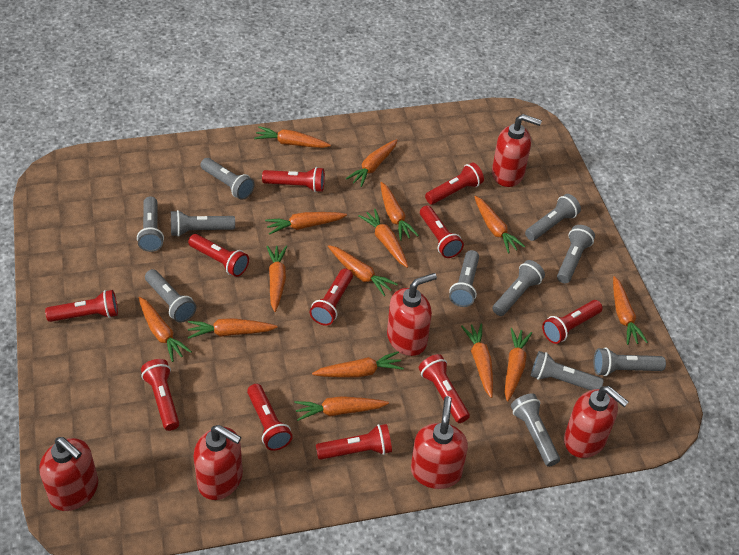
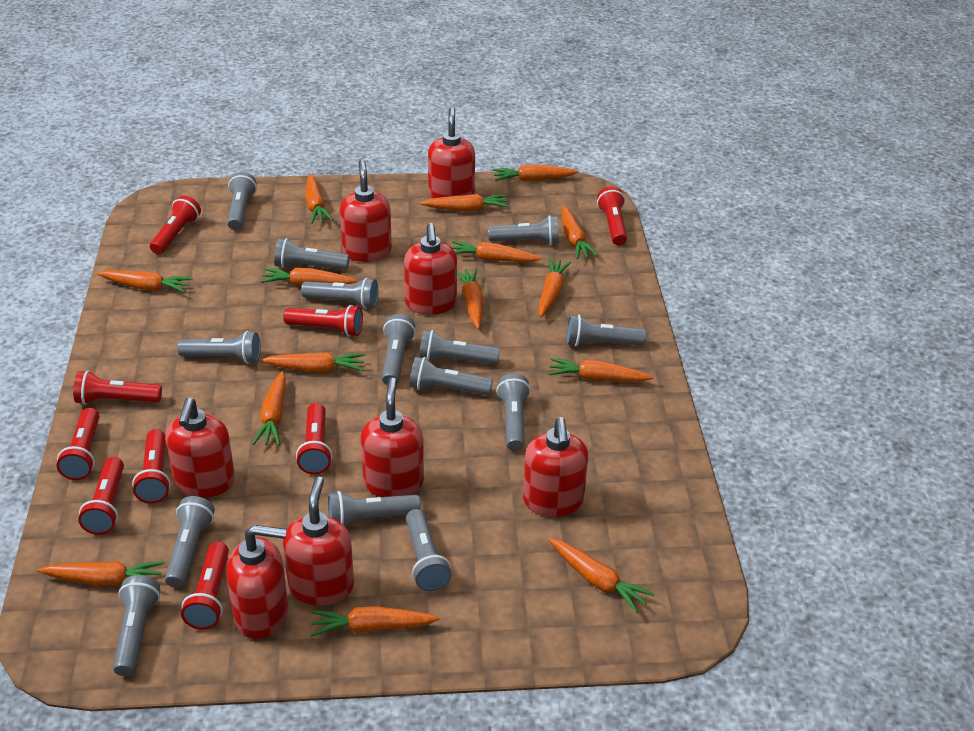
grey flashlight: 11 -> 14
red flashlight: 11 -> 9
red soap dispenser: 6 -> 8

